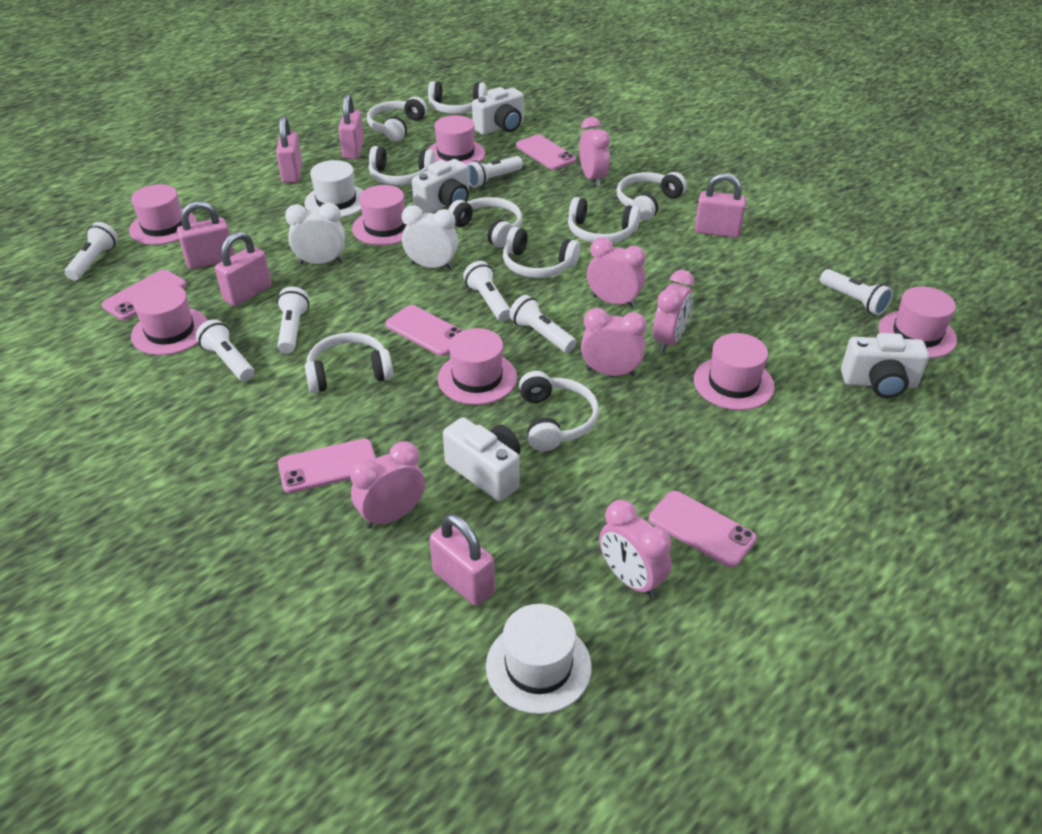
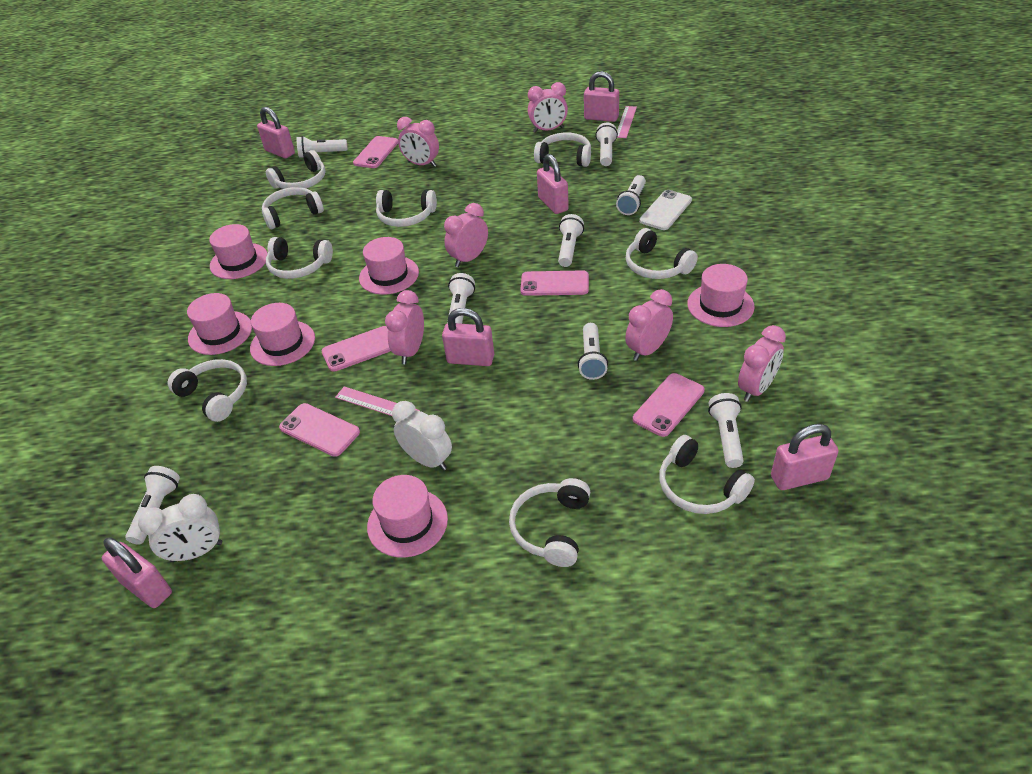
pink hat: 7 -> 6
pink ruler: 0 -> 2
white camera: 4 -> 0
white flashlight: 7 -> 8
white hat: 2 -> 0
white phone: 0 -> 1

